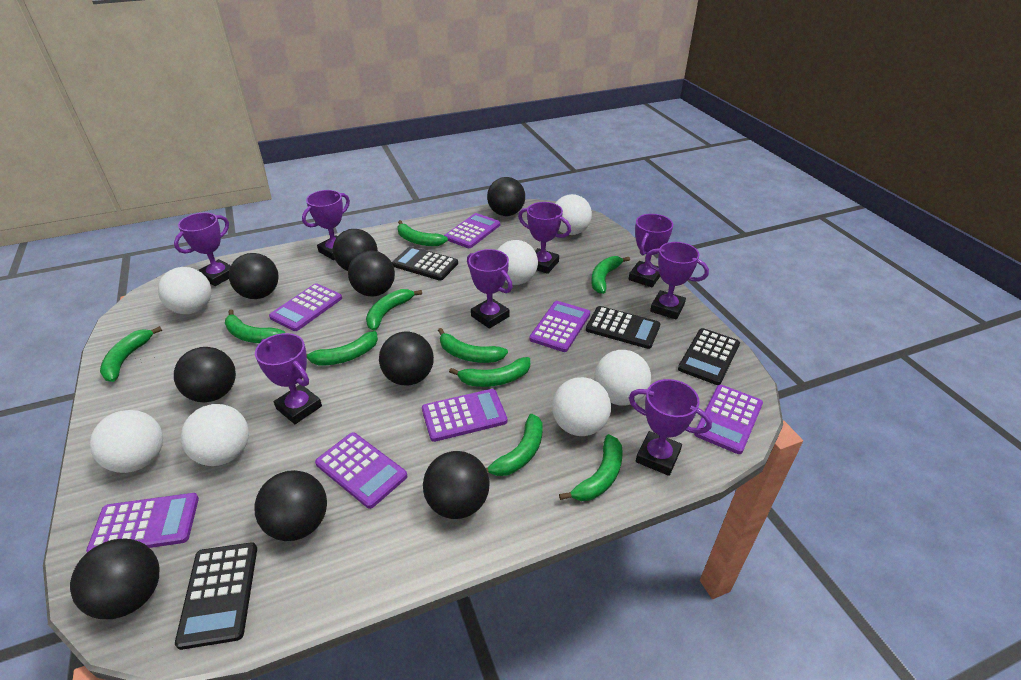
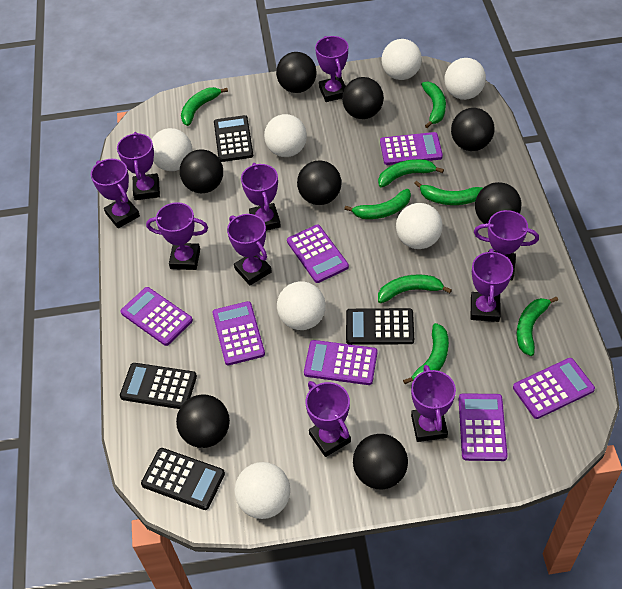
black ball: 9 -> 8
green banana: 10 -> 8
purple trophy: 8 -> 10

